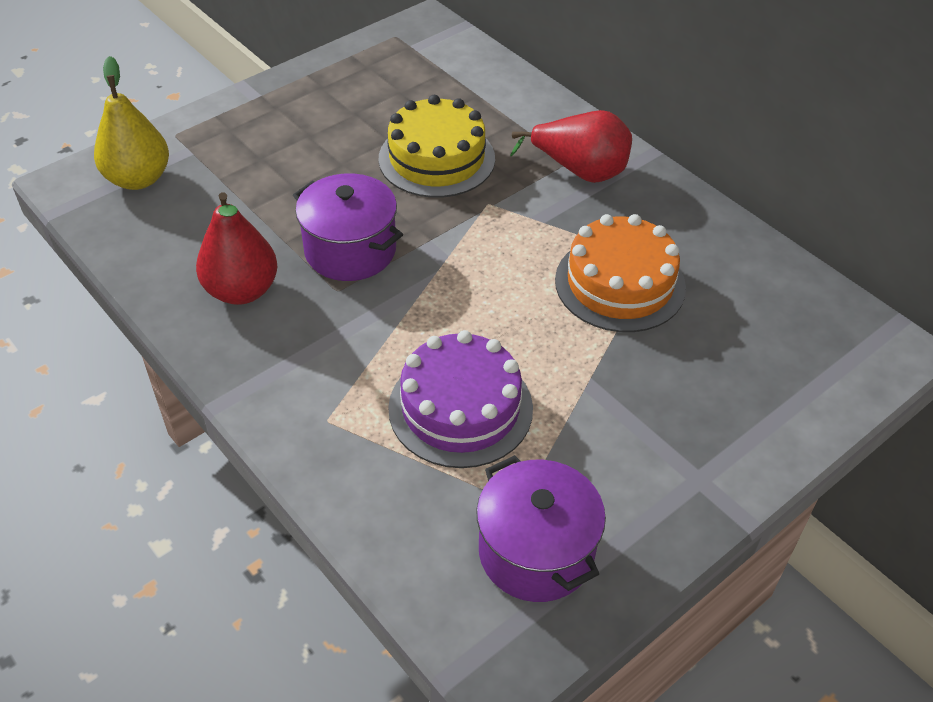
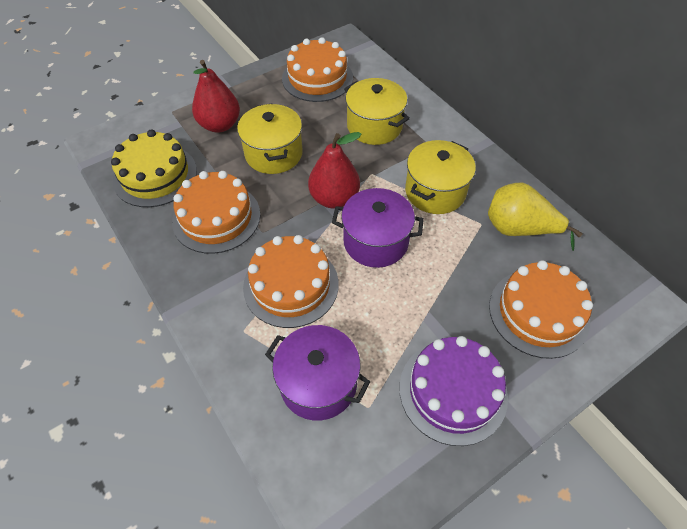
orange cake: 1 -> 4
yellow pot: 0 -> 3

